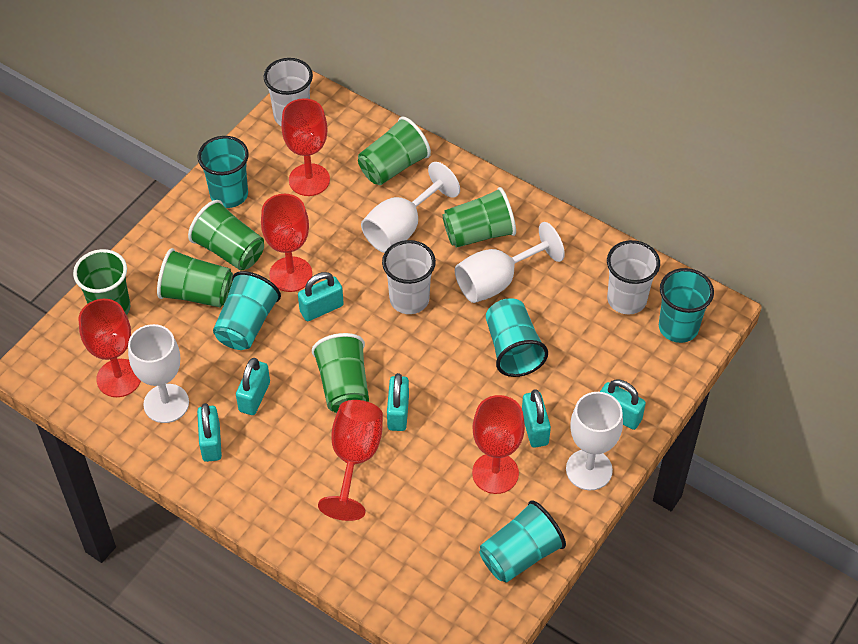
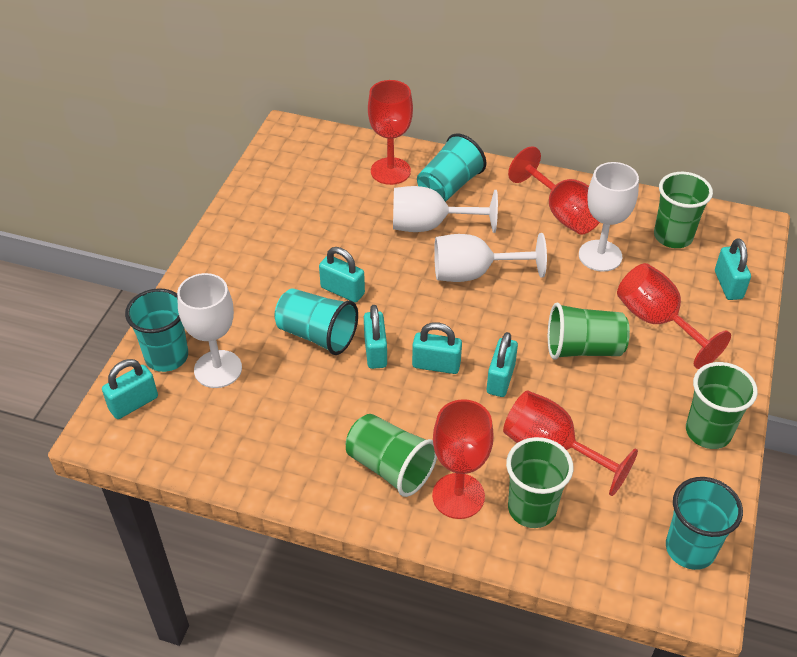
green cup: 6 -> 5
turquoise cup: 5 -> 4
white cup: 3 -> 0

